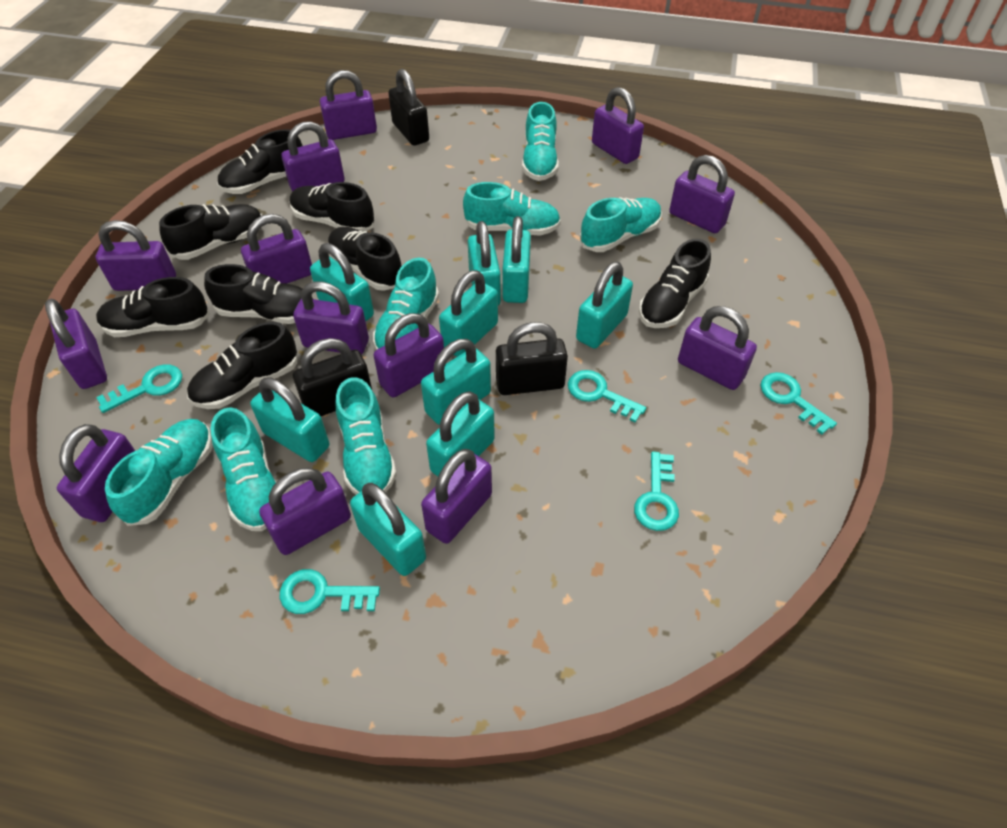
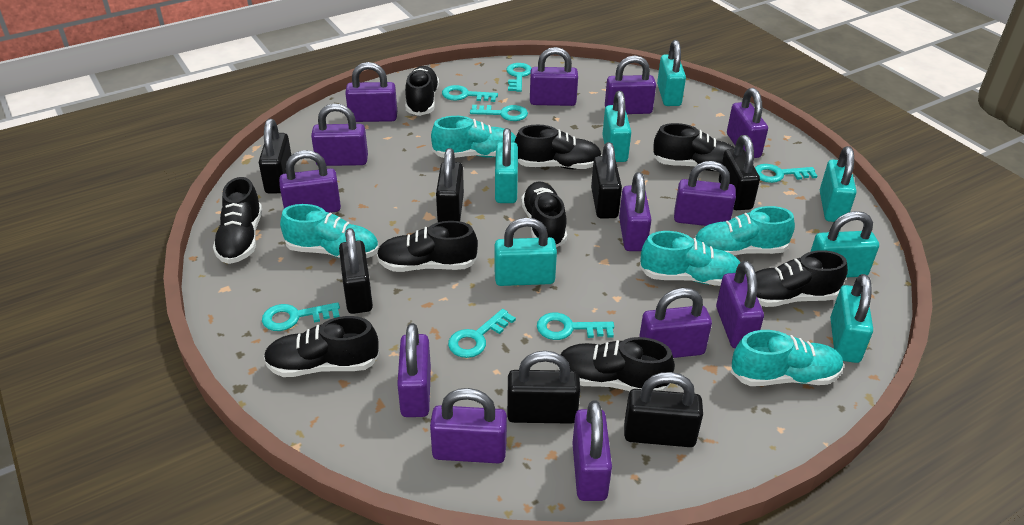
black padlock: 3 -> 7
black shoe: 8 -> 9
turquoise key: 5 -> 7
turquoise padlock: 9 -> 7
turquoise shoe: 7 -> 5

